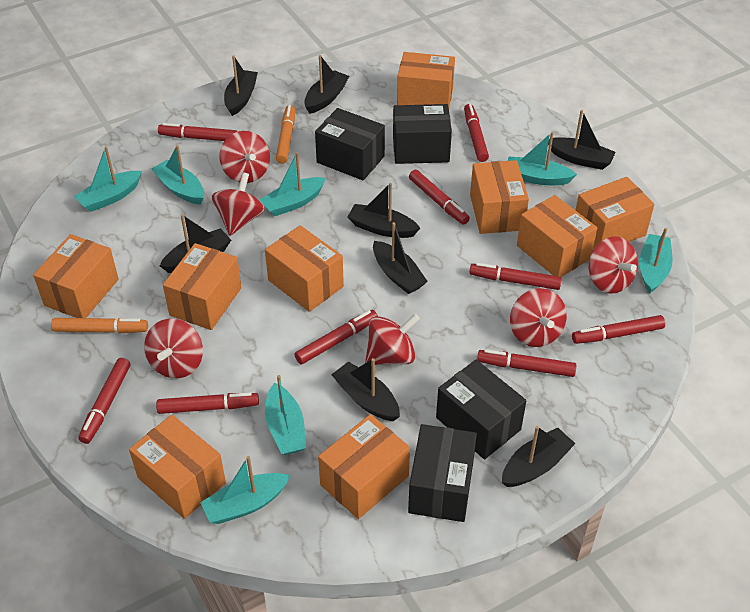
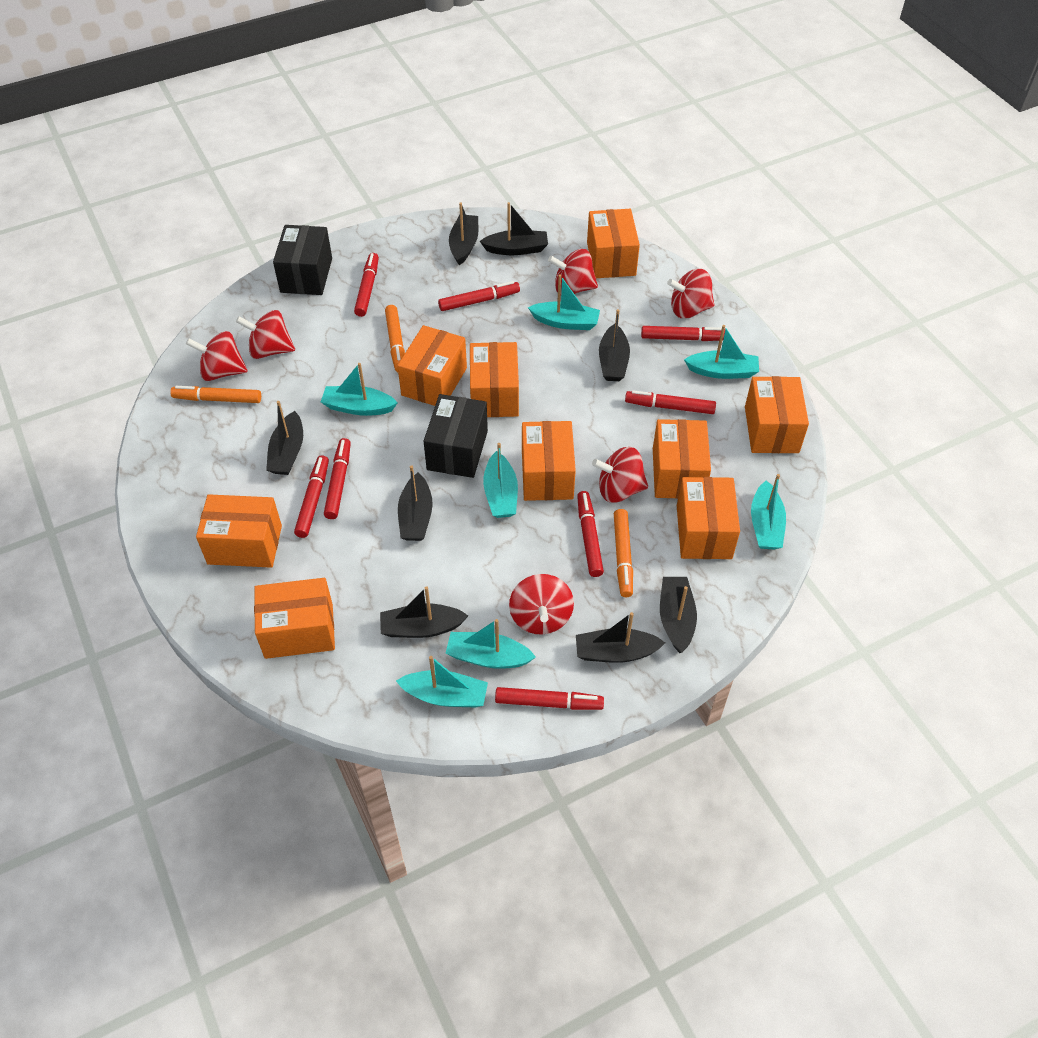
black box: 4 -> 2
orange marker: 2 -> 3
red marker: 9 -> 8

